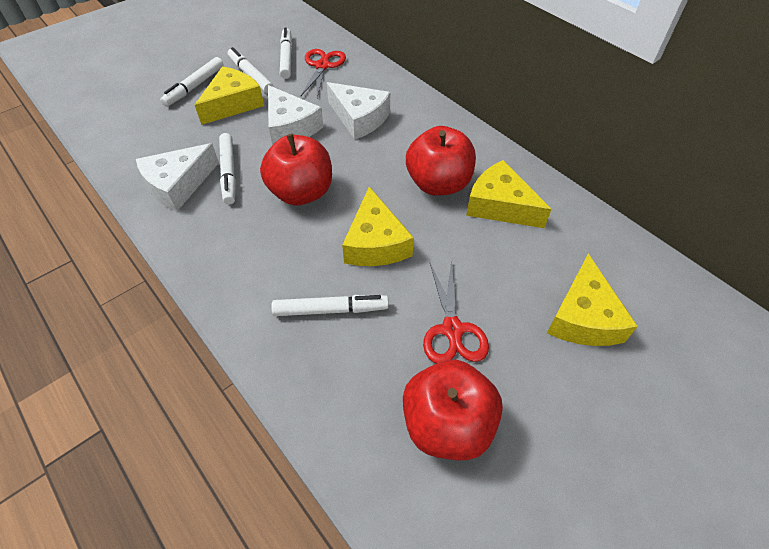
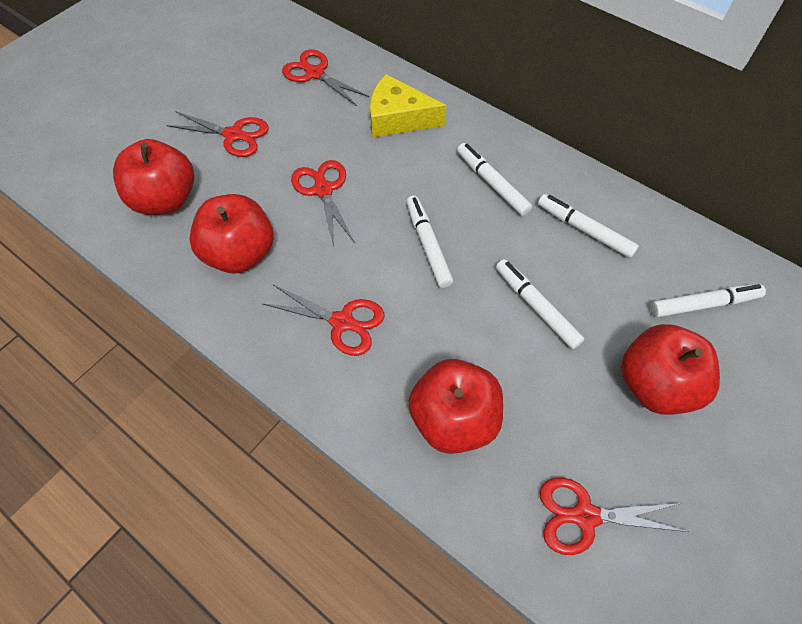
red apple: 3 -> 4
red scissors: 2 -> 5
white cheese: 3 -> 0
yellow cheese: 4 -> 1

